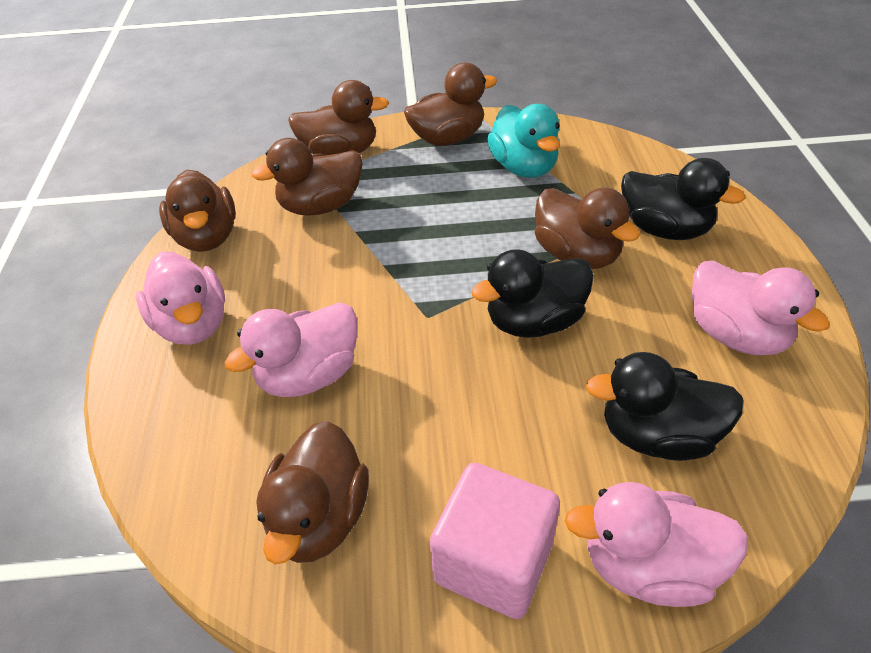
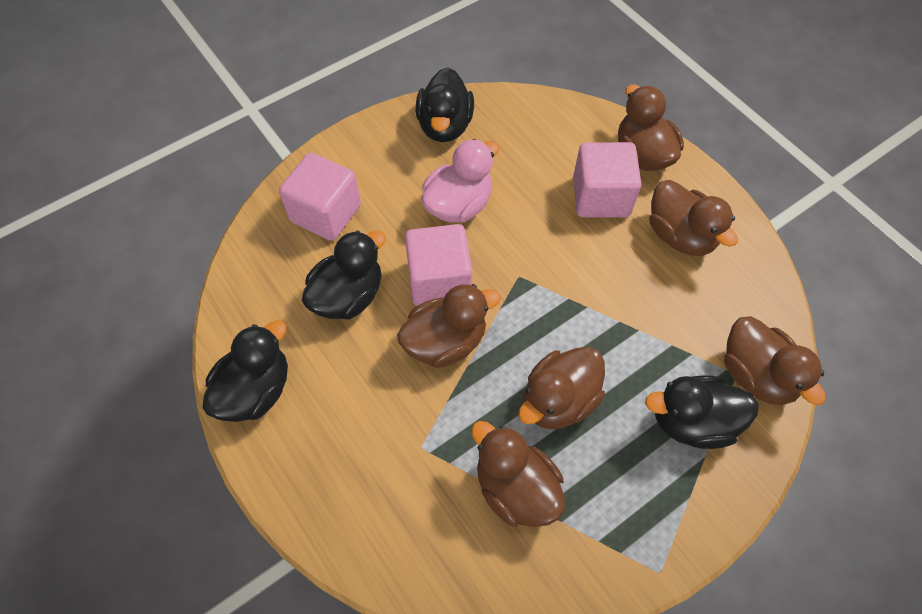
black duck: 3 -> 4
pink cube: 1 -> 3
pink duck: 4 -> 1
turquoise duck: 1 -> 0

